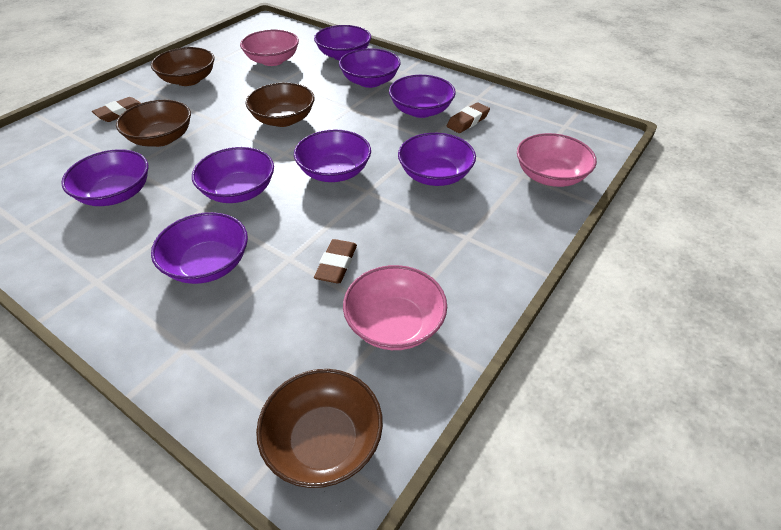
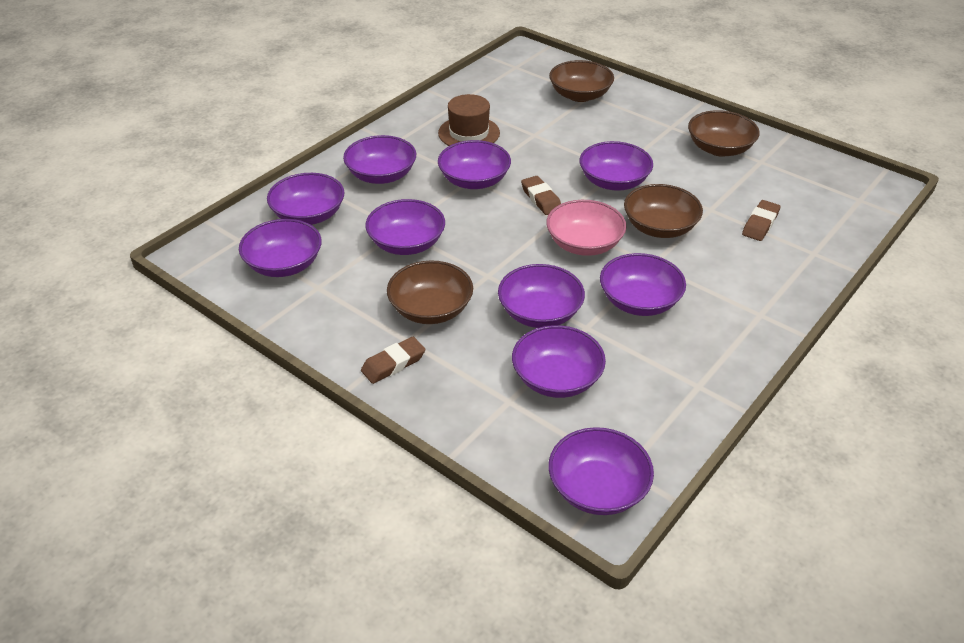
brown hat: 0 -> 1
pink bowl: 3 -> 1
purple bowl: 8 -> 10

